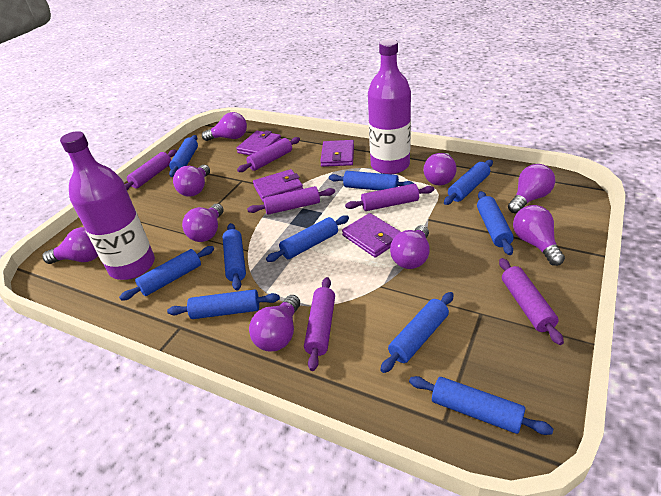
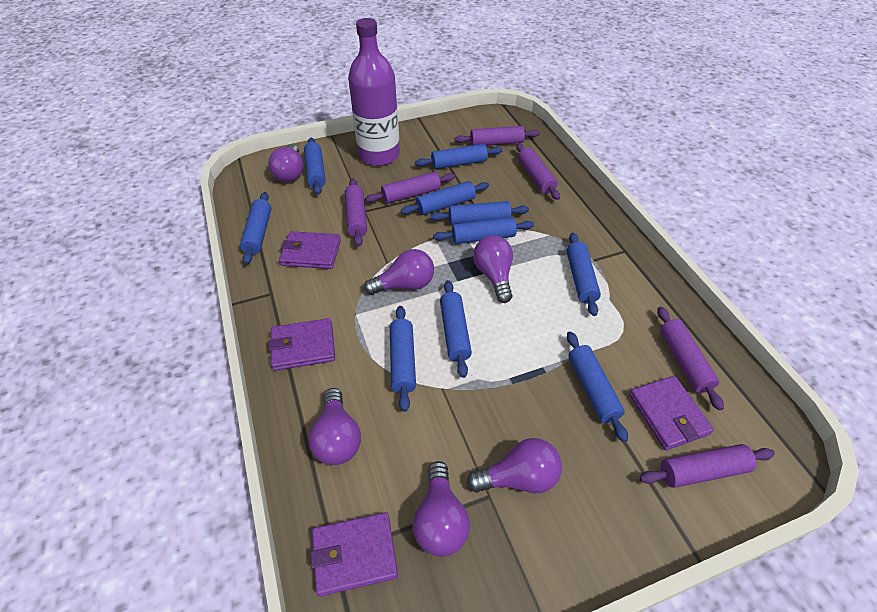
purple bottle: 2 -> 1
purple light bulb: 9 -> 6

